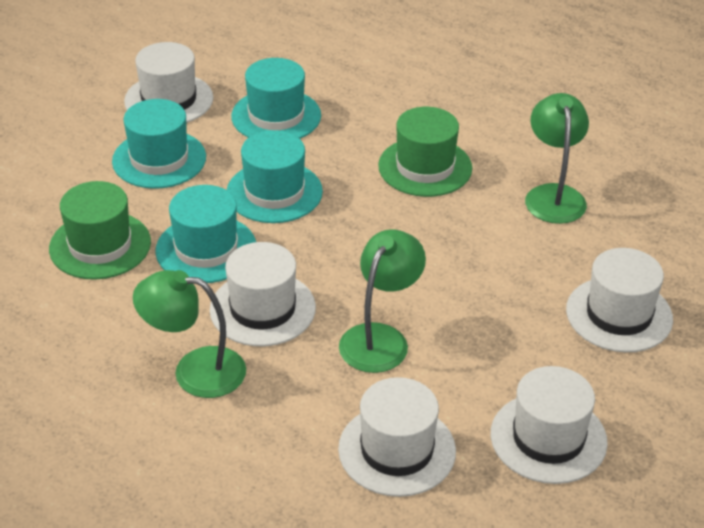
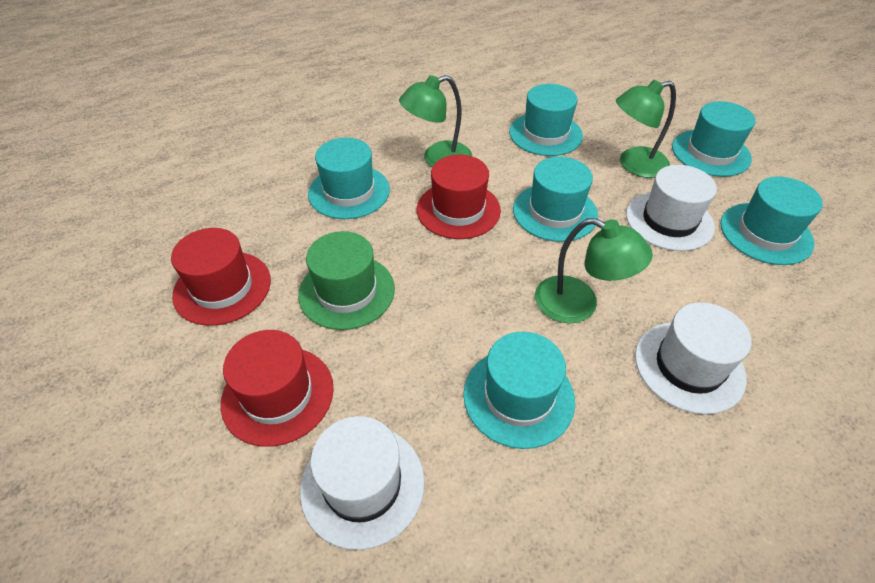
green hat: 2 -> 1
red hat: 0 -> 3
turquoise hat: 4 -> 6
white hat: 5 -> 3

